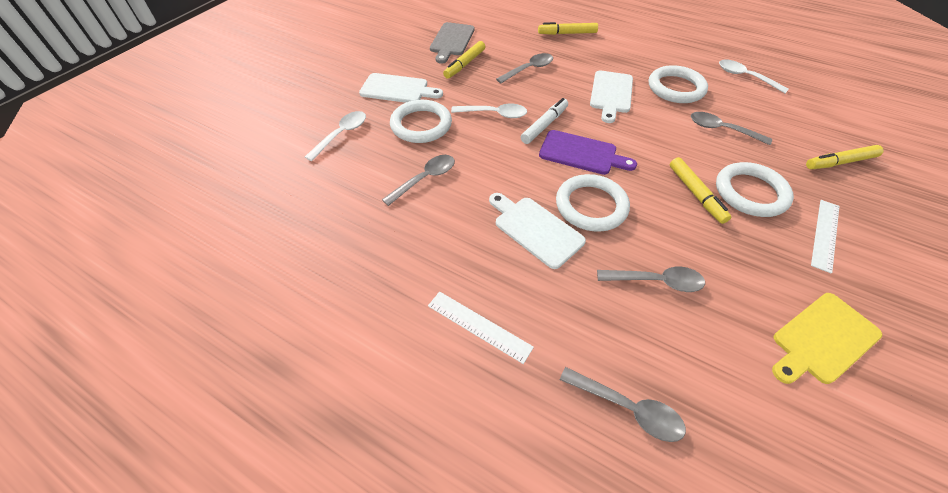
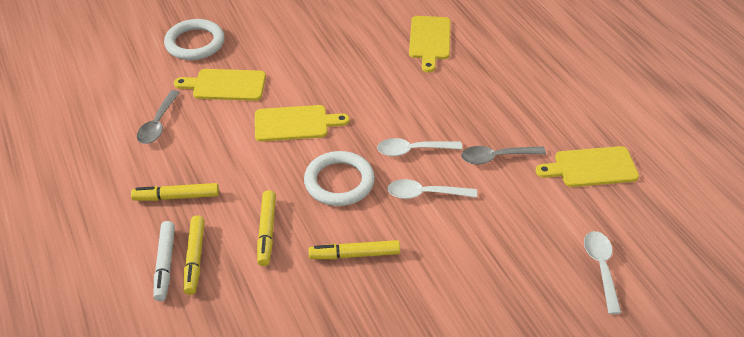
grey cutting board: 1 -> 0
grey spoon: 5 -> 2
purple cutting board: 1 -> 0
white cutting board: 3 -> 0
white ring: 4 -> 2
white ruler: 2 -> 0
yellow cutting board: 1 -> 4

